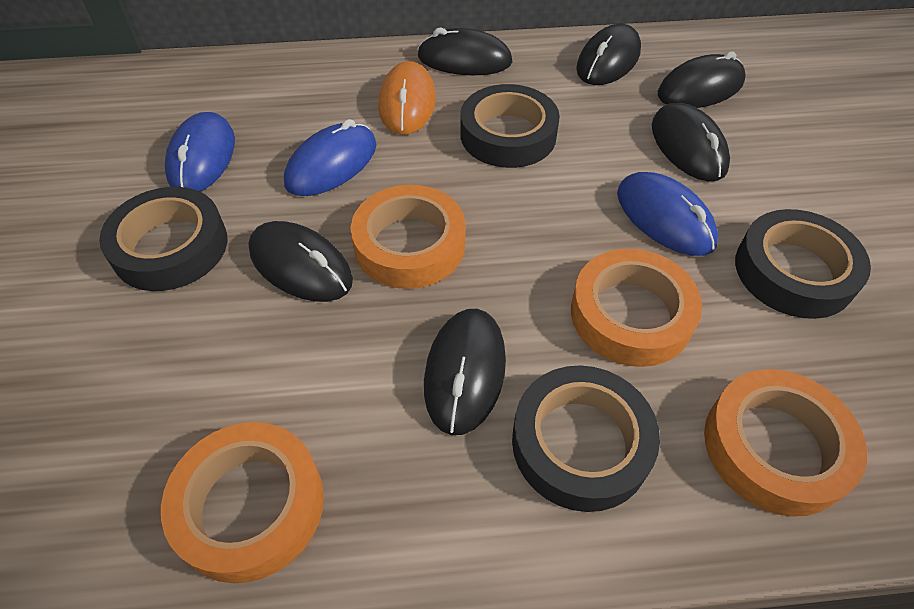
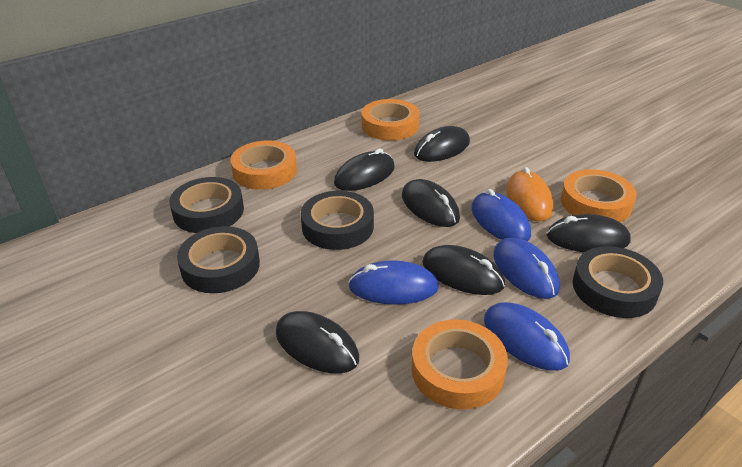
blue mouse: 3 -> 4

